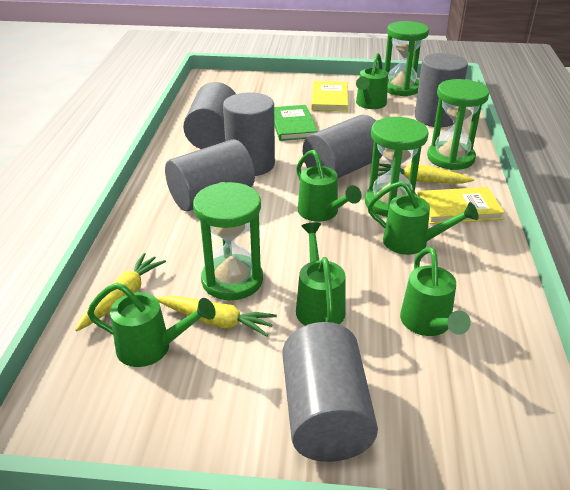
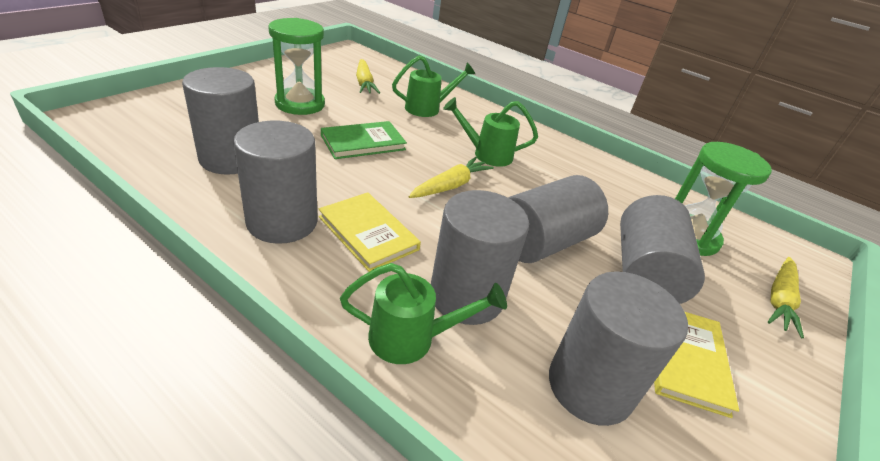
green hourglass: 4 -> 2
green watering can: 6 -> 3

